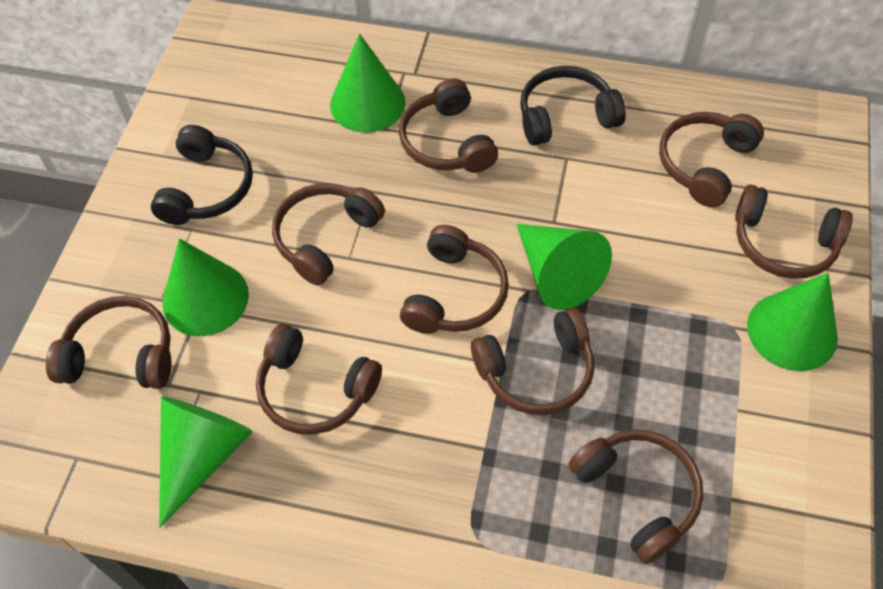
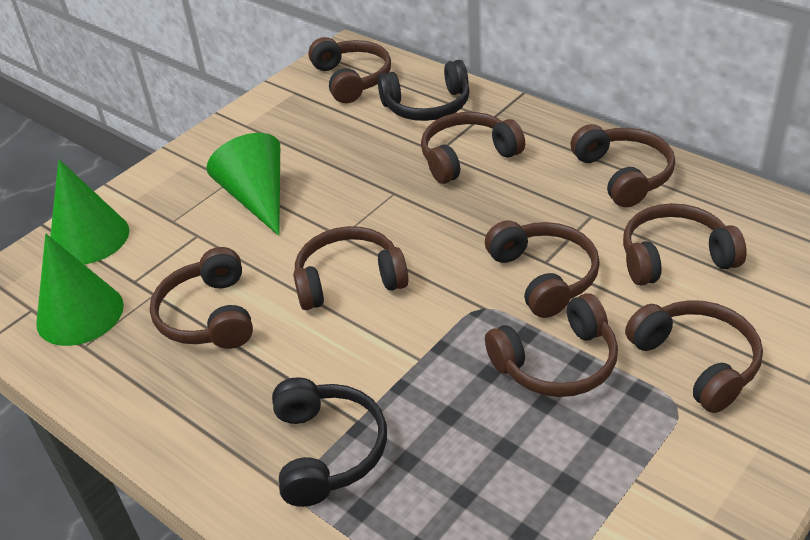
green cone: 5 -> 3

